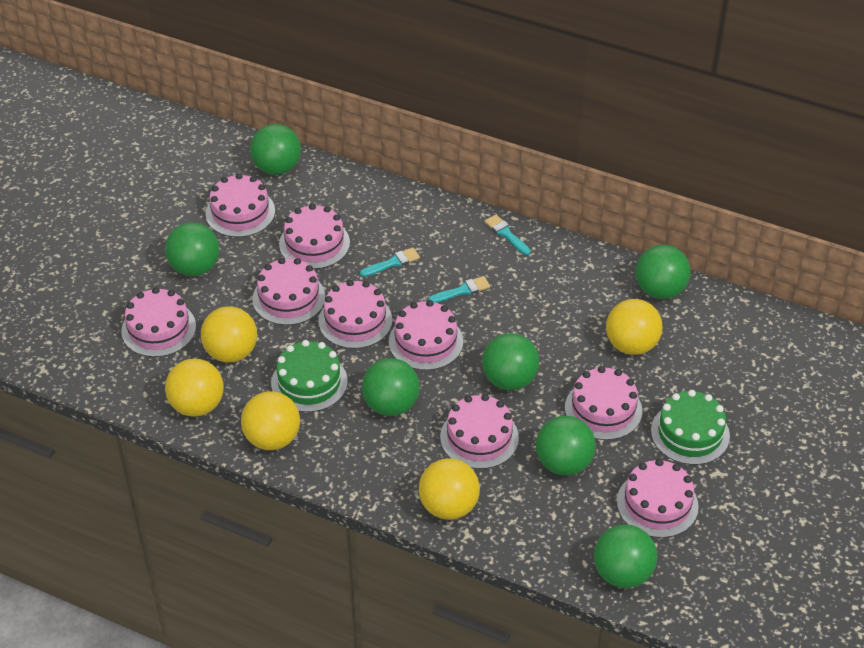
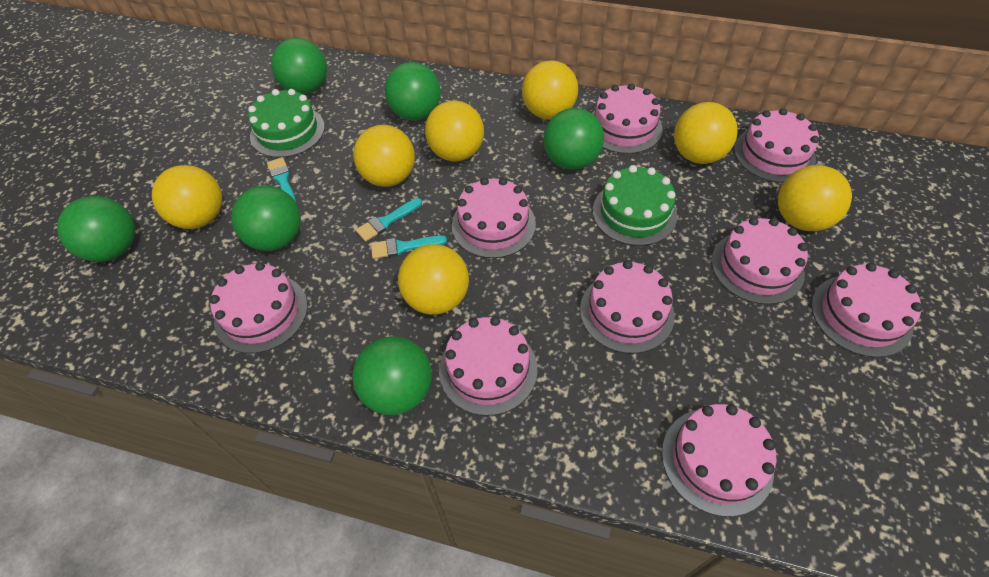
green ball: 7 -> 6
yellow ball: 5 -> 7

